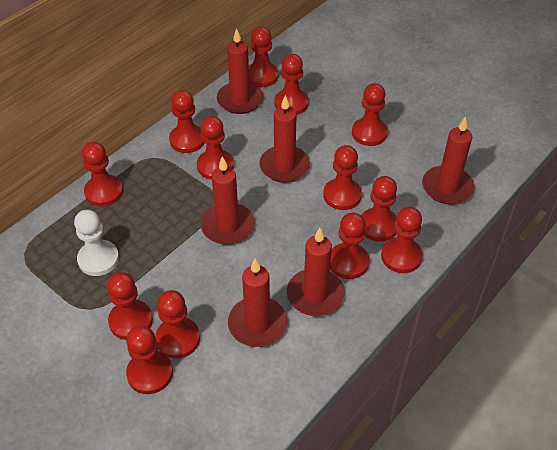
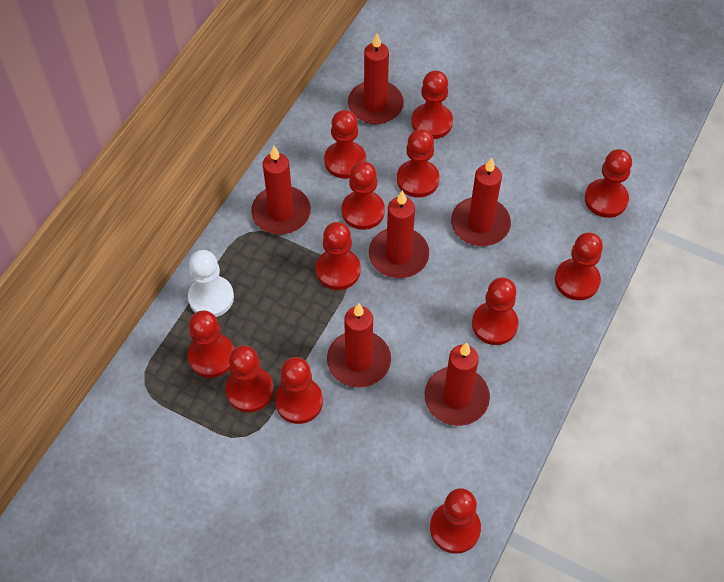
red pawn: 13 -> 12

